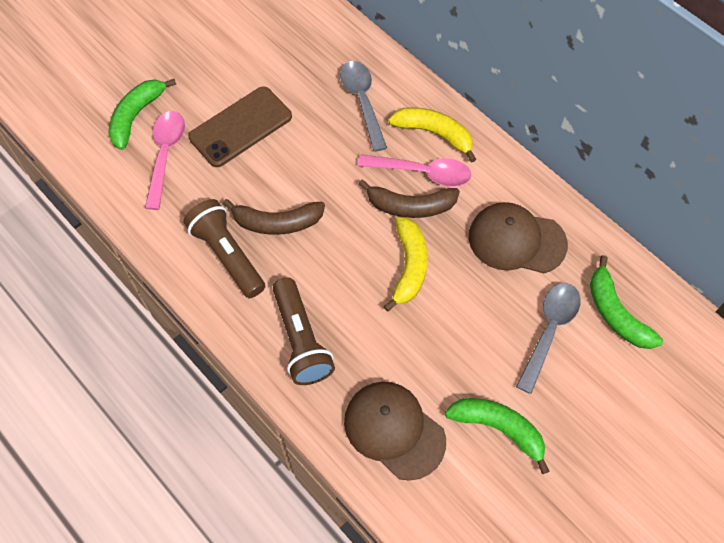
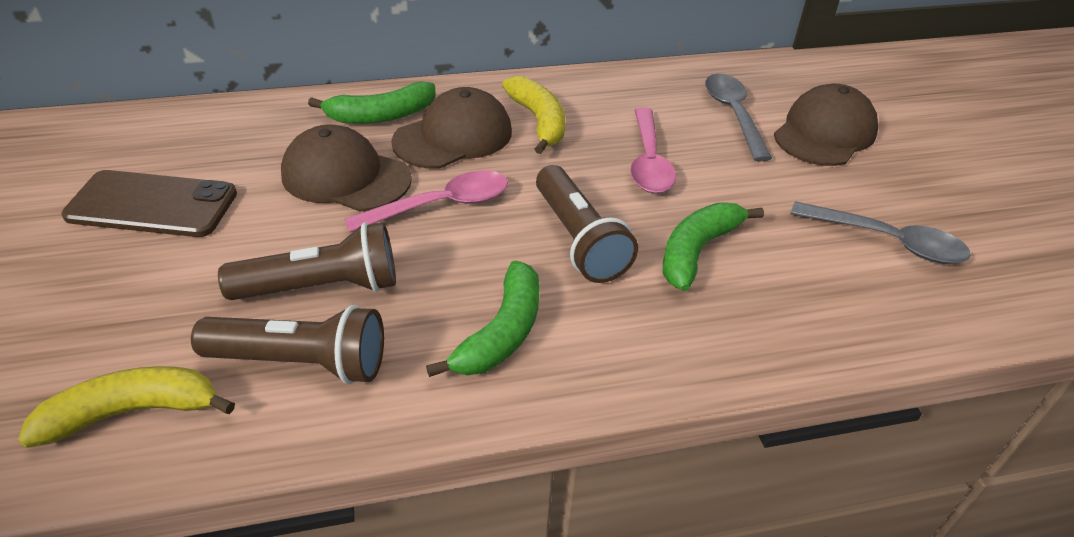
brown banana: 2 -> 0
brown cap: 2 -> 3
brown flashlight: 2 -> 3

